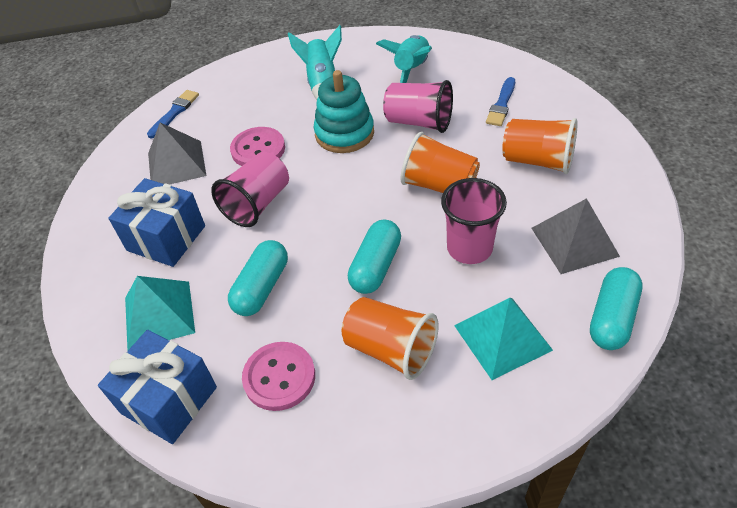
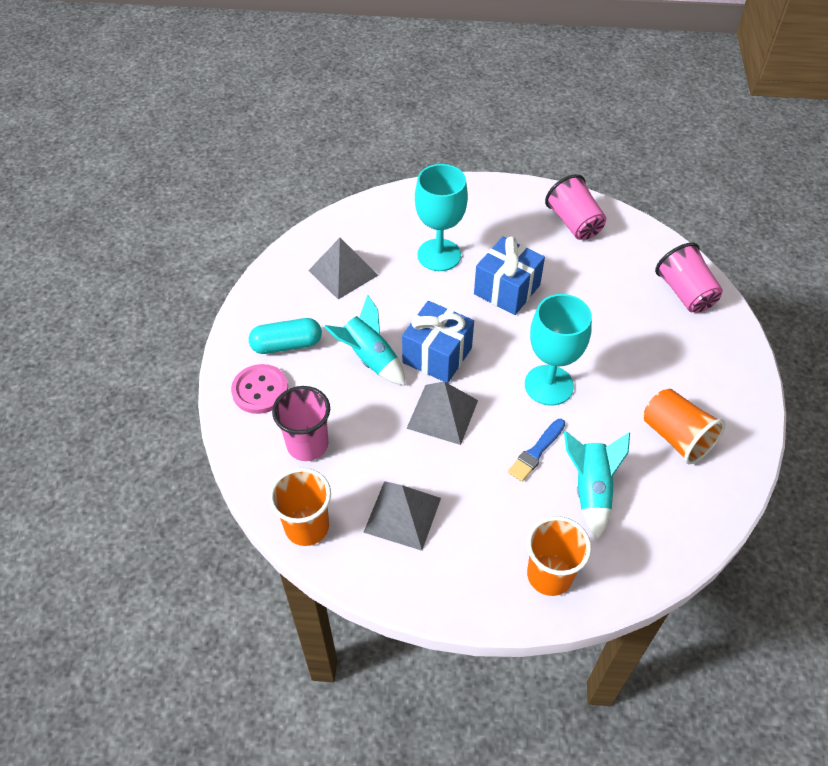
blue brush: 2 -> 1
grey pyramid: 2 -> 3
pink button: 2 -> 1
turquoise capsule: 3 -> 1
turquoise goblet: 0 -> 2
turquoise pyramid: 2 -> 0
turquoise stacking toy: 1 -> 0

